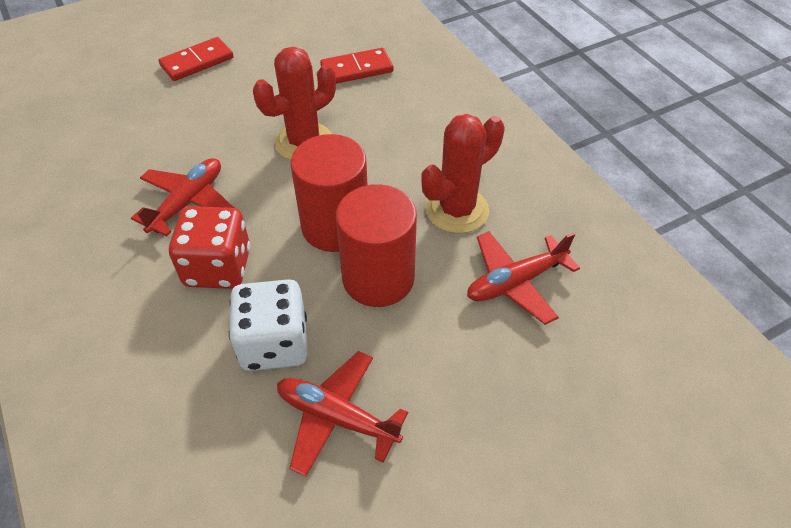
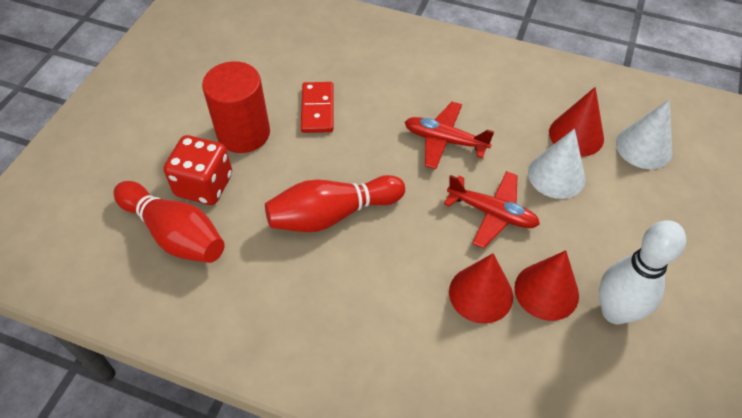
red bowling pin: 0 -> 2
red cactus: 2 -> 0
red cone: 0 -> 3
red cylinder: 2 -> 1
red domino: 2 -> 1
red plane: 3 -> 2
white bowling pin: 0 -> 1
white cone: 0 -> 2
white dice: 1 -> 0

